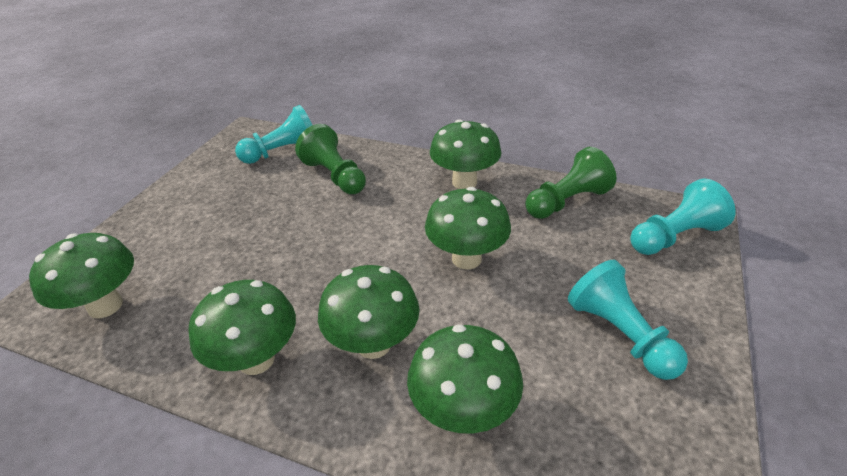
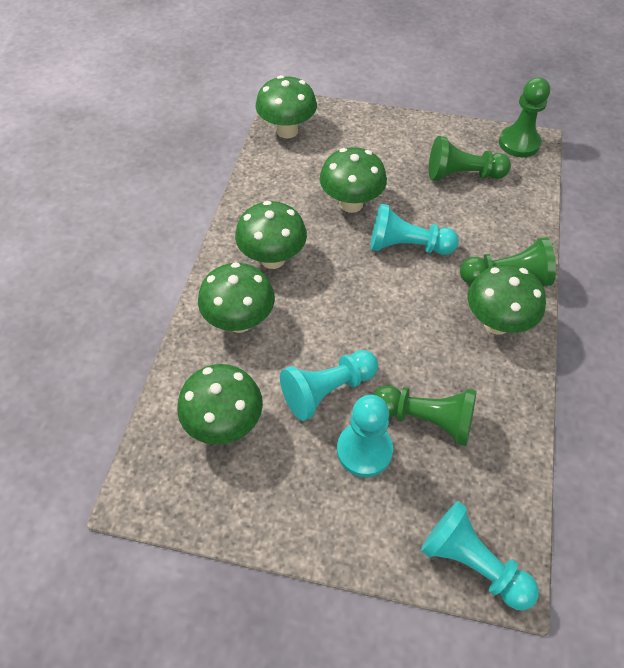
green pawn: 2 -> 4
turquoise pawn: 3 -> 4

